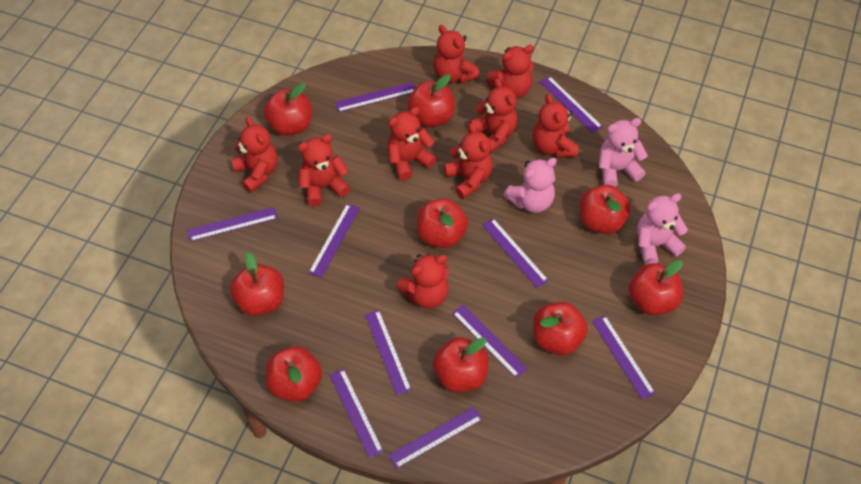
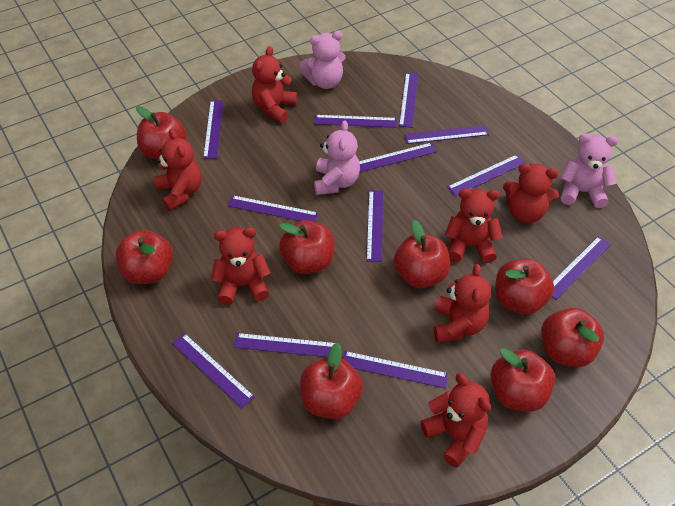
purple ruler: 10 -> 12
red apple: 9 -> 8
red teddy bear: 9 -> 7

